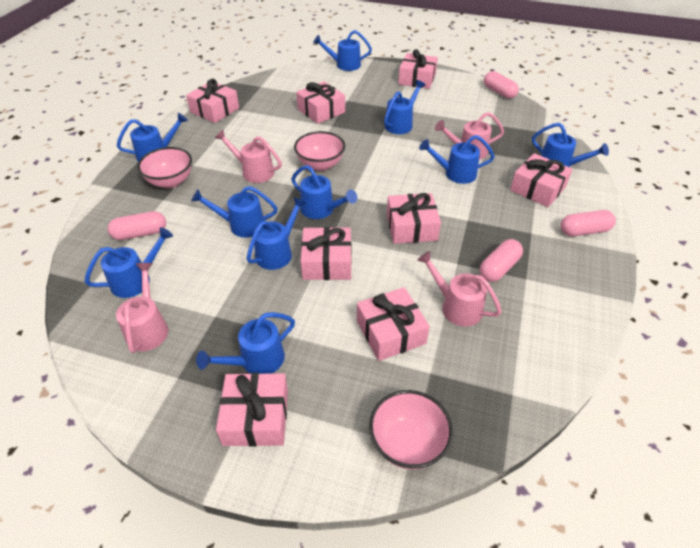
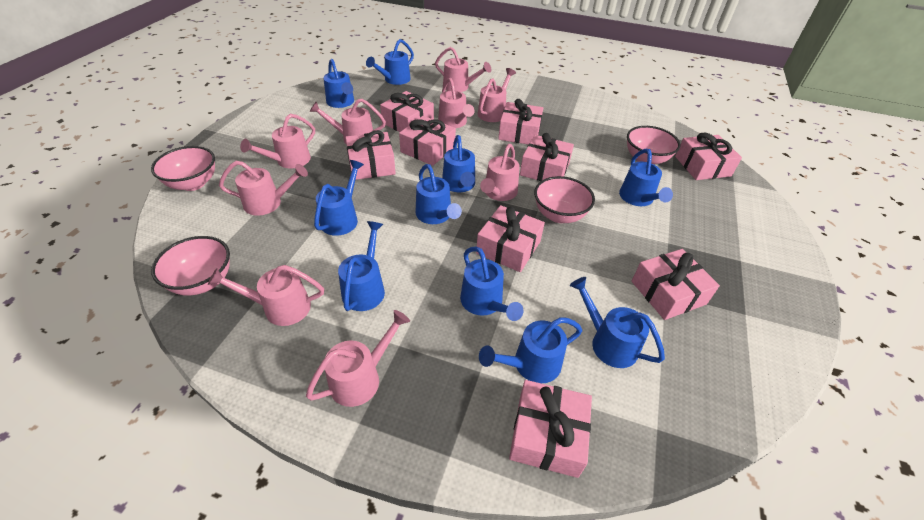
pink bowl: 3 -> 4
pink capsule: 4 -> 0
pink gift: 8 -> 9
pink watering can: 4 -> 9

